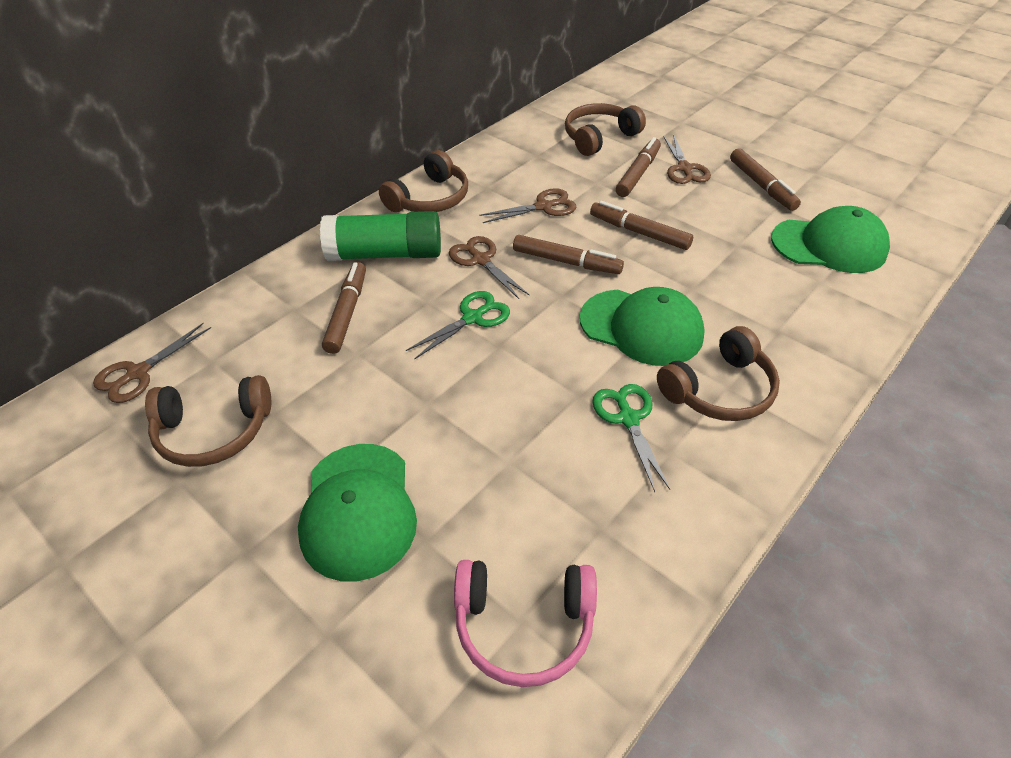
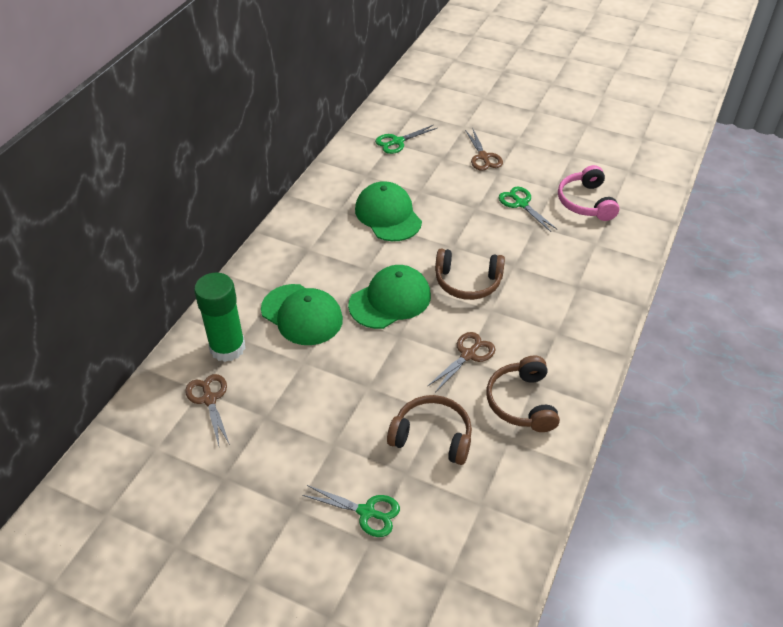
brown headphones: 4 -> 3
brown marker: 5 -> 0
brown scissors: 4 -> 3
green scissors: 2 -> 3

